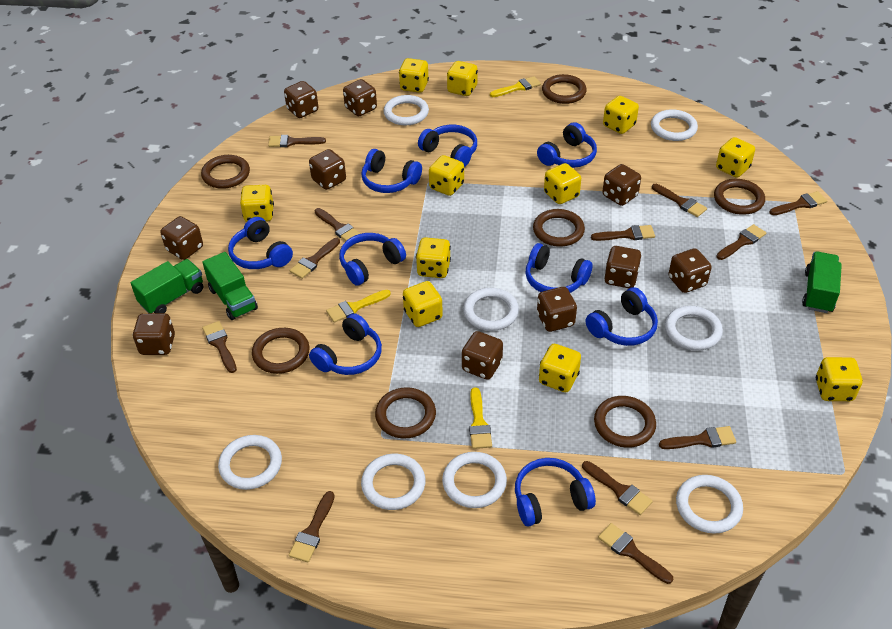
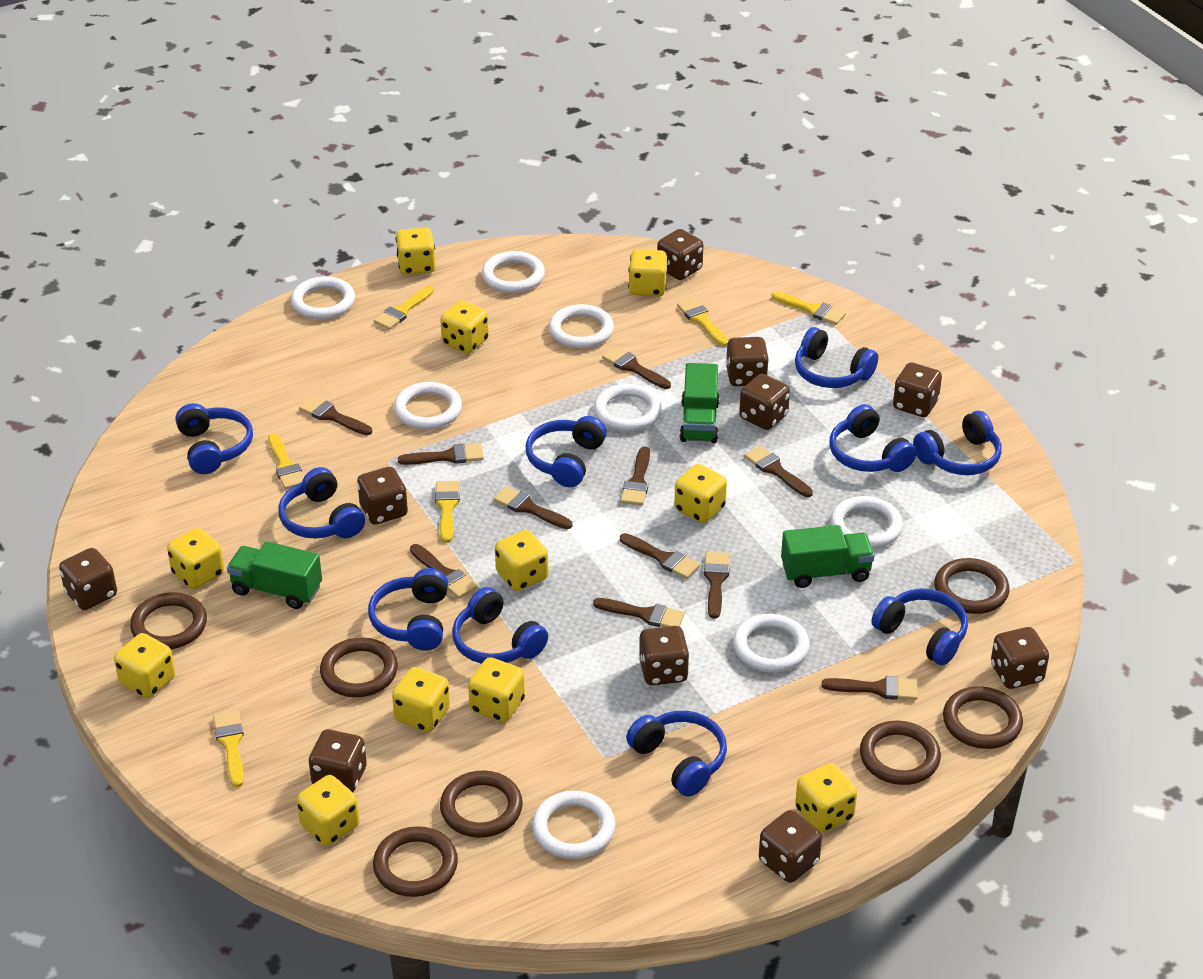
blue headphones: 9 -> 10
brown brush: 12 -> 11
yellow brush: 3 -> 6

